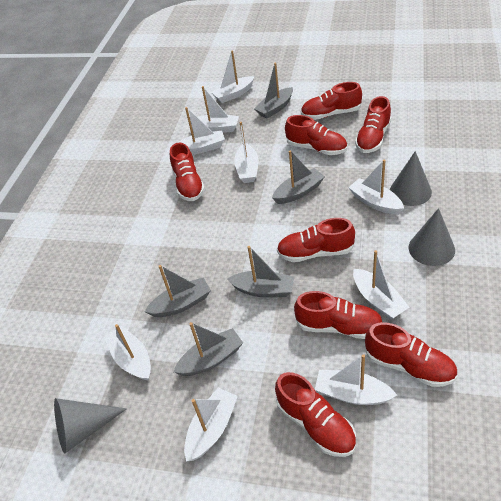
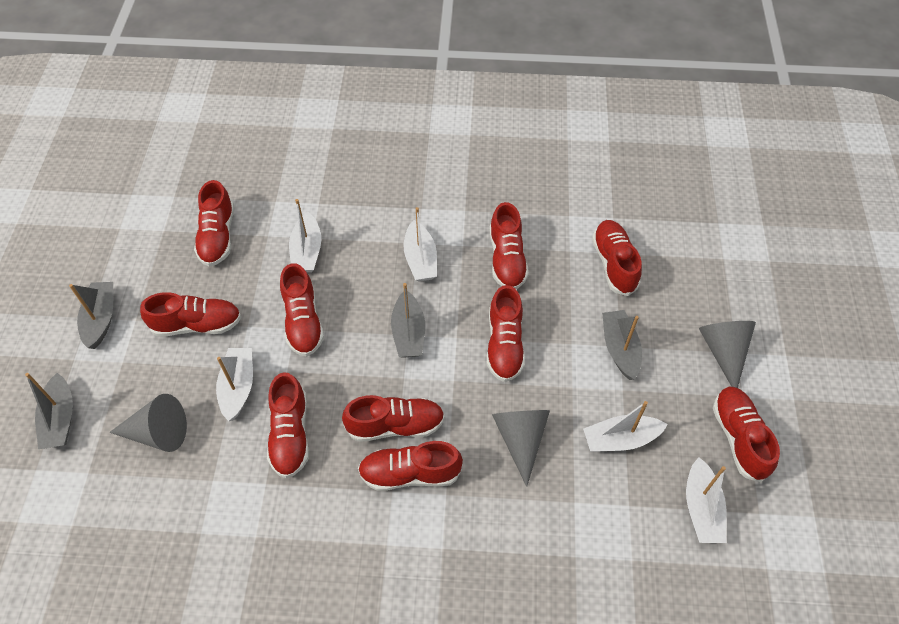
grey boat: 5 -> 4
red shoe: 8 -> 10
white boat: 9 -> 5

